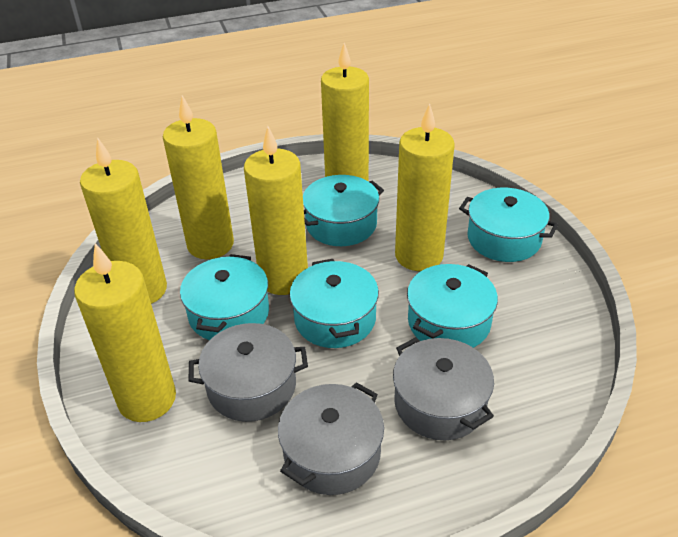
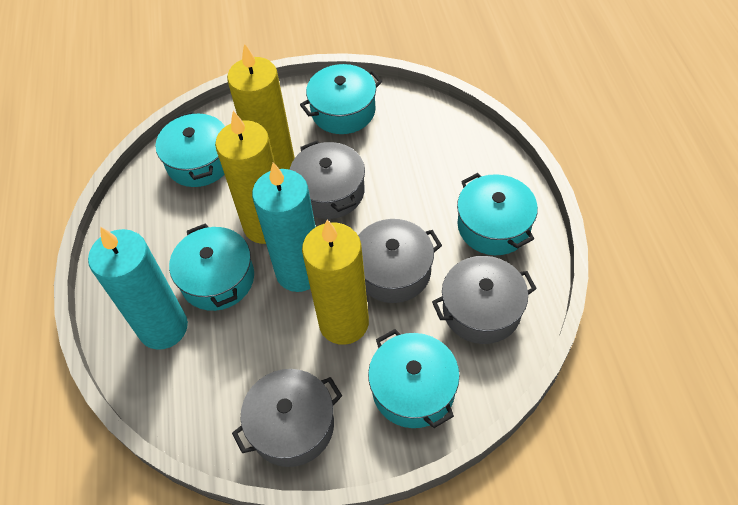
grey pot: 3 -> 4
turquoise candle: 0 -> 2
yellow candle: 6 -> 3

